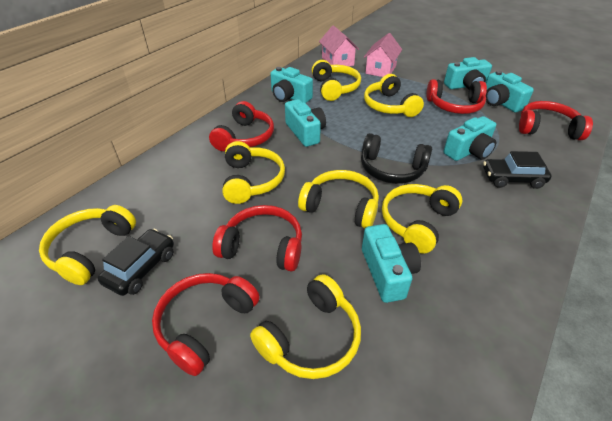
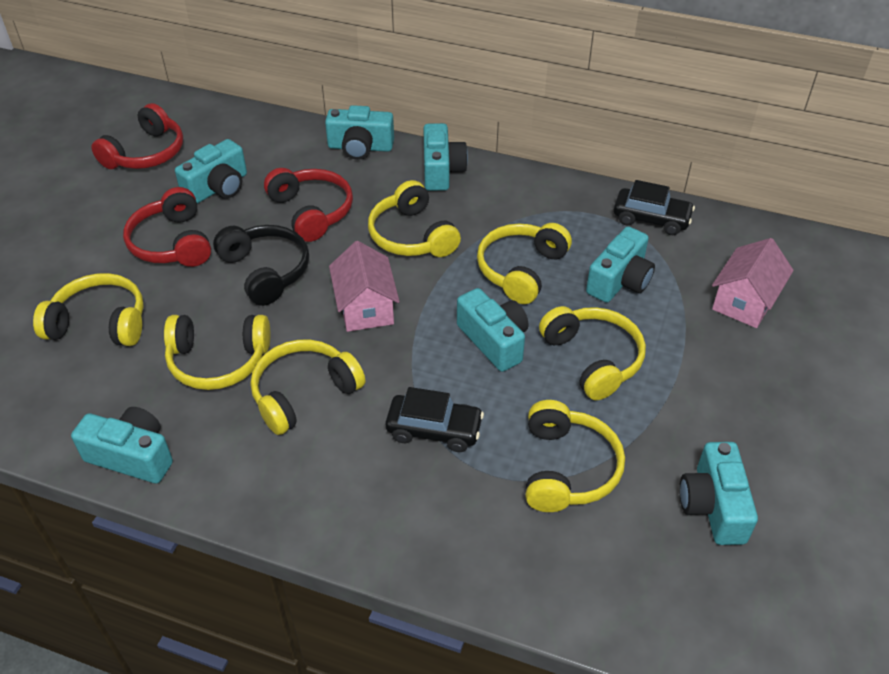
red headphones: 5 -> 3
turquoise camera: 6 -> 7

